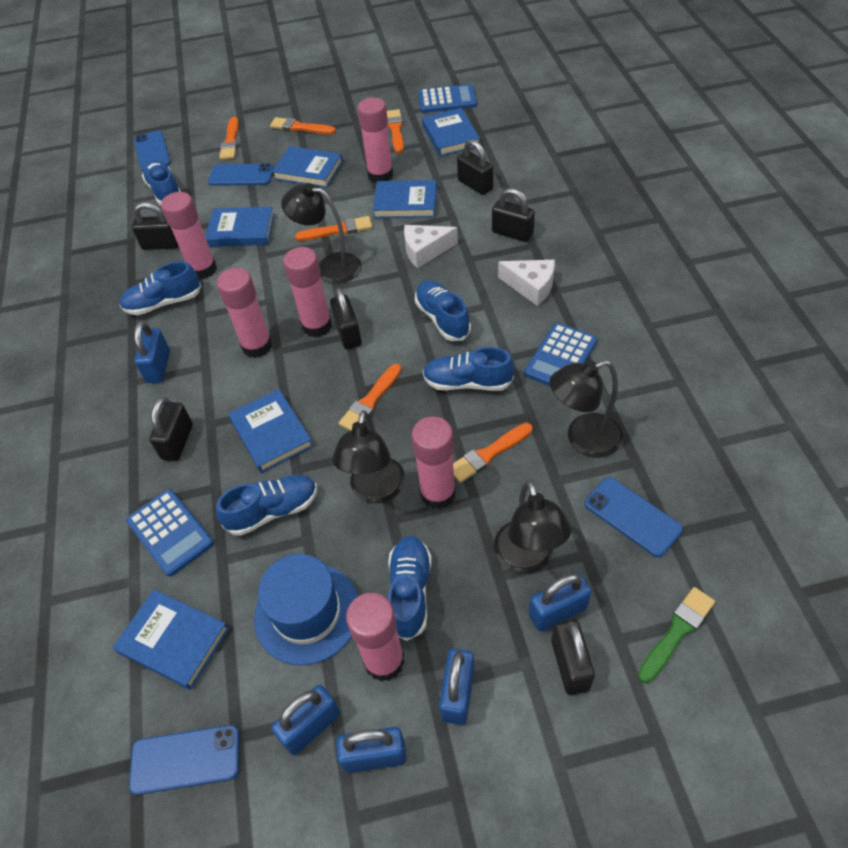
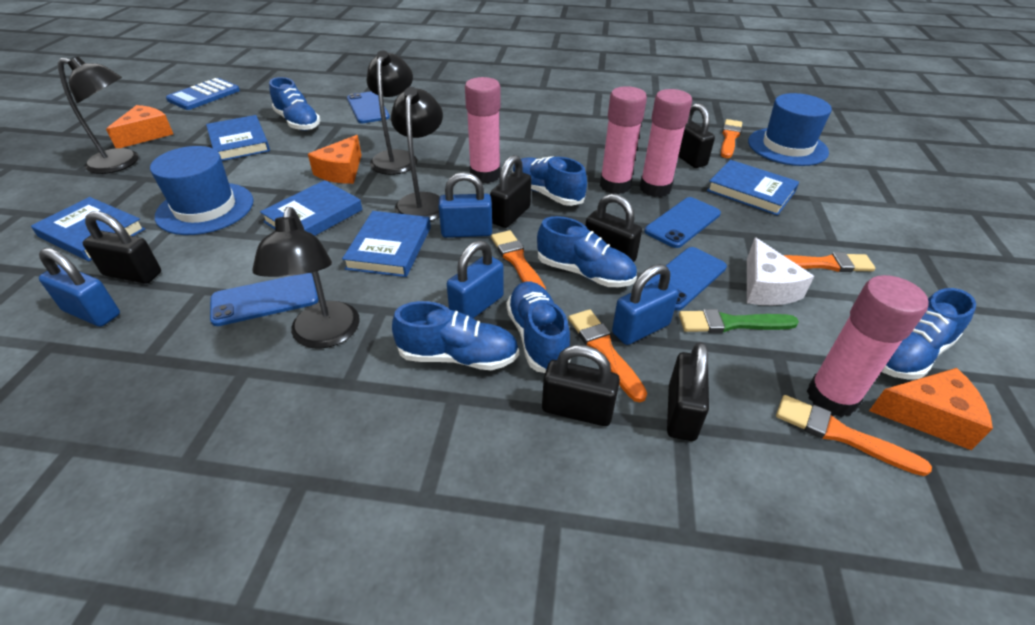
blue book: 6 -> 5
blue calculator: 3 -> 1
blue hat: 1 -> 2
blue padlock: 5 -> 4
orange brush: 6 -> 5
orange cheese: 0 -> 3
pink glue stick: 6 -> 4
white cheese: 2 -> 1

